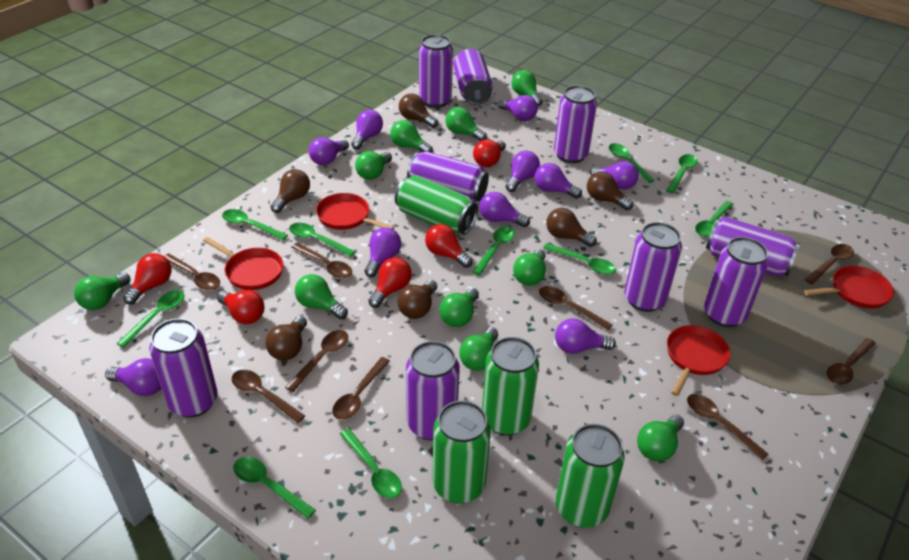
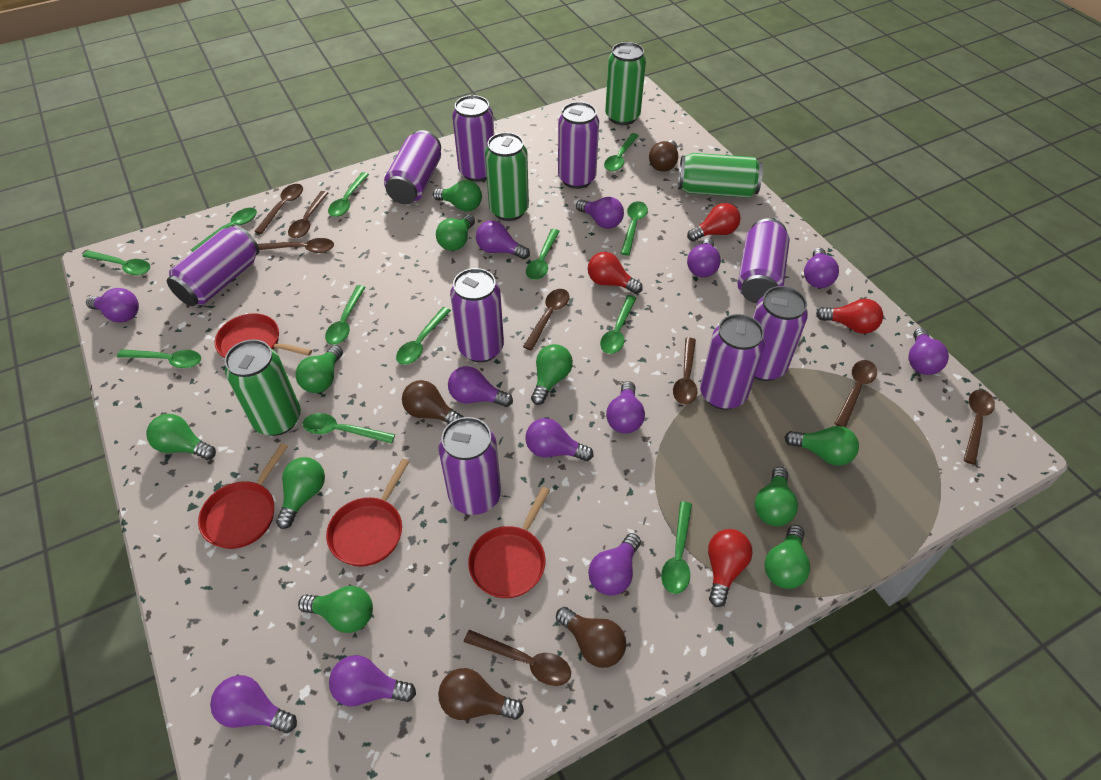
brown light bulb: 6 -> 4
brown spoon: 9 -> 8
green spoon: 10 -> 12
purple light bulb: 10 -> 12
red light bulb: 5 -> 4

